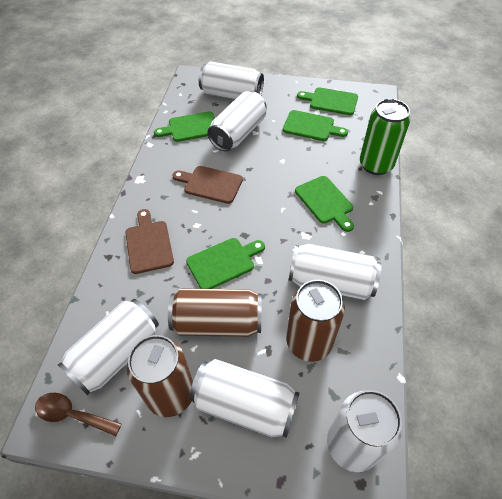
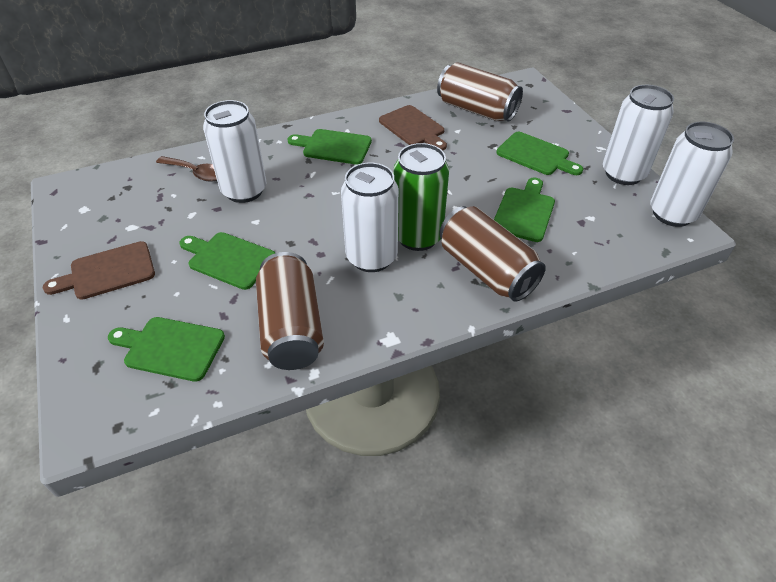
white can: 6 -> 4

